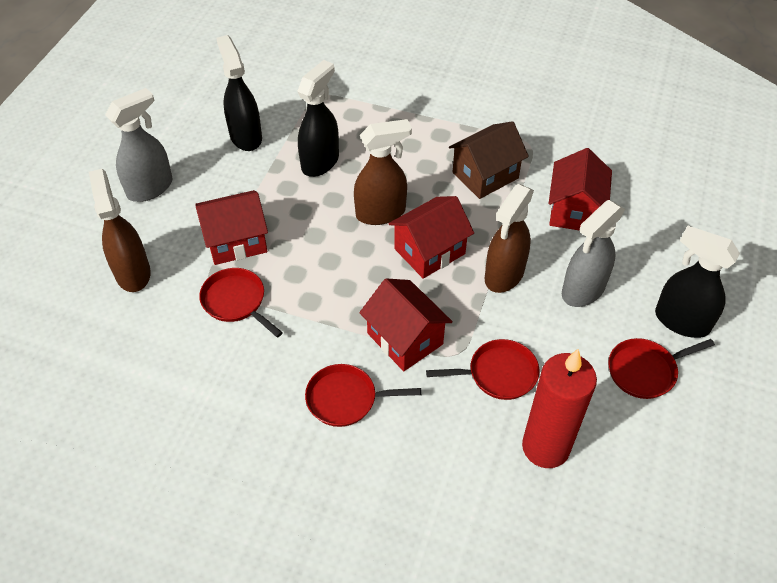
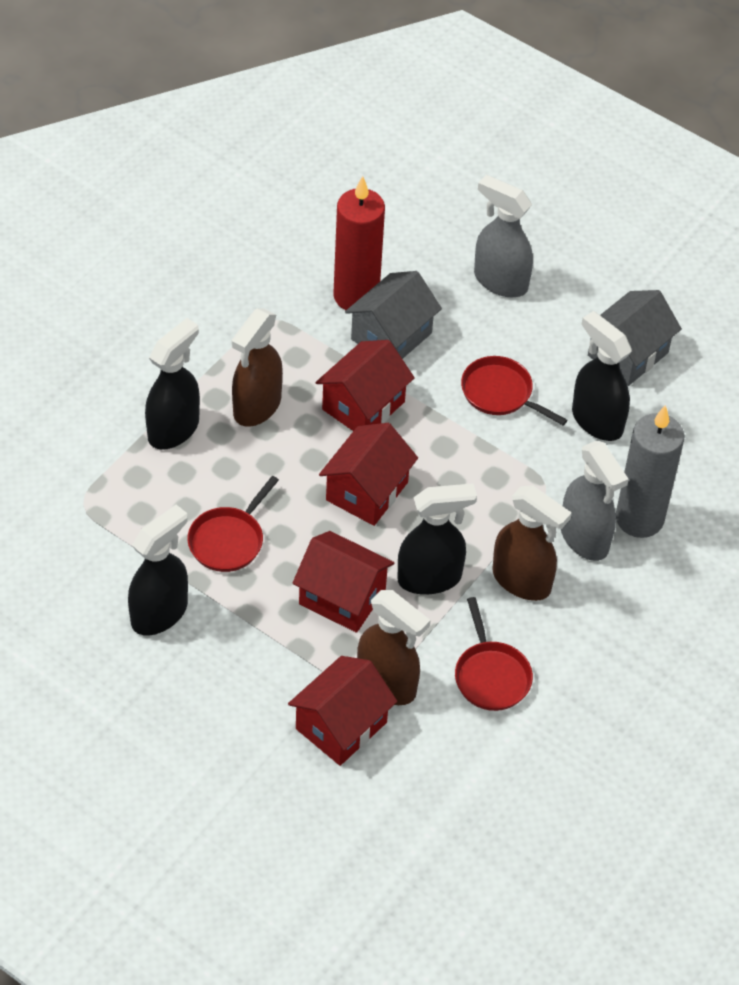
black spray bottle: 3 -> 4
brown house: 1 -> 0
grey candle: 0 -> 1
grey house: 0 -> 2
red pan: 4 -> 3

